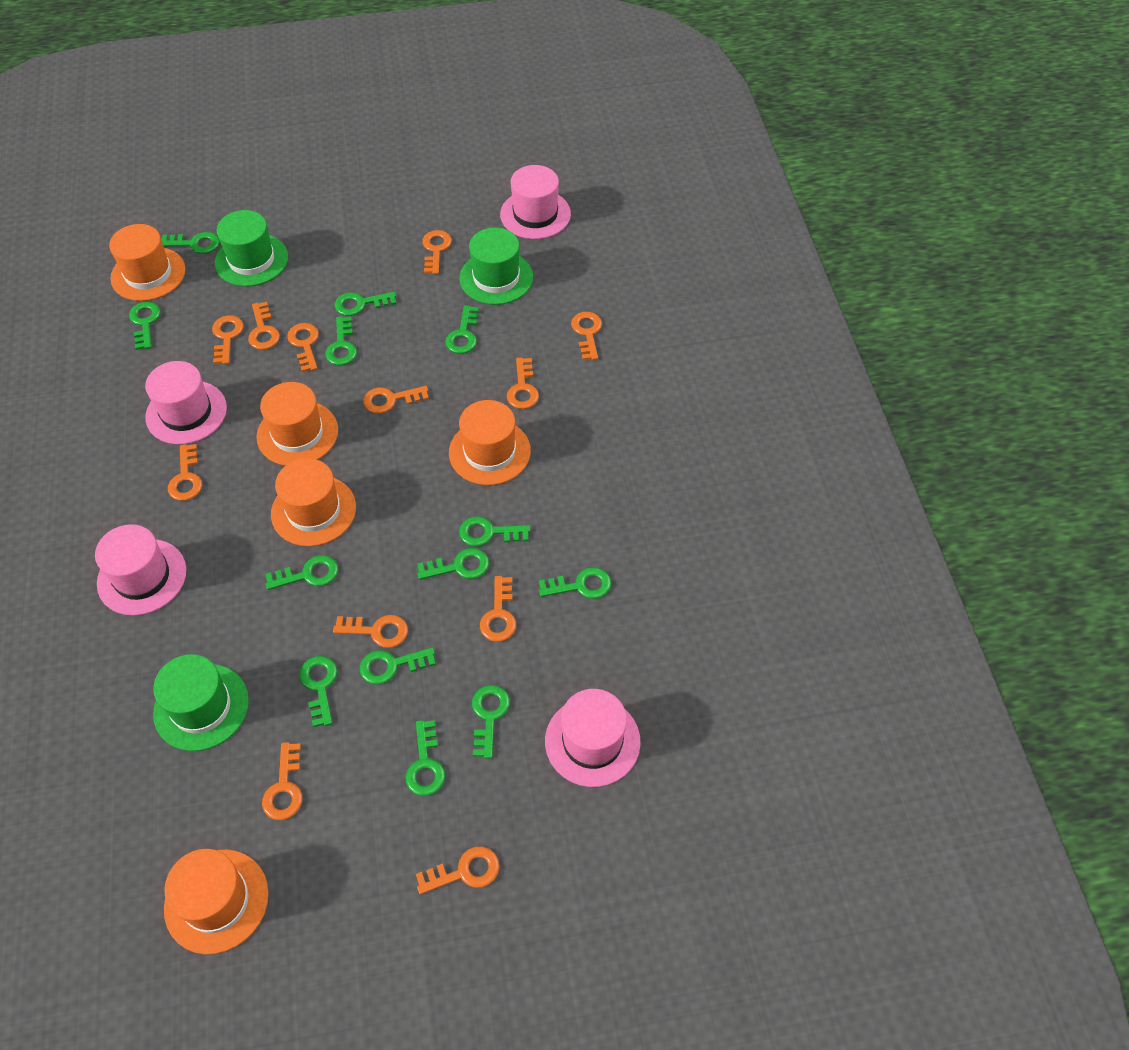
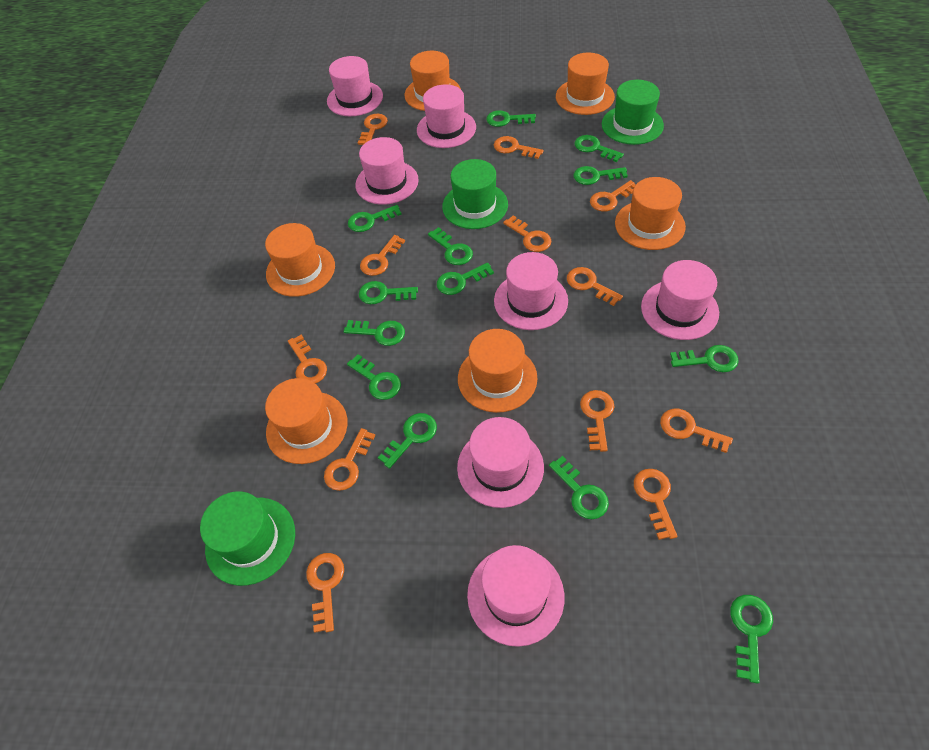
orange hat: 5 -> 6
pink hat: 4 -> 7

